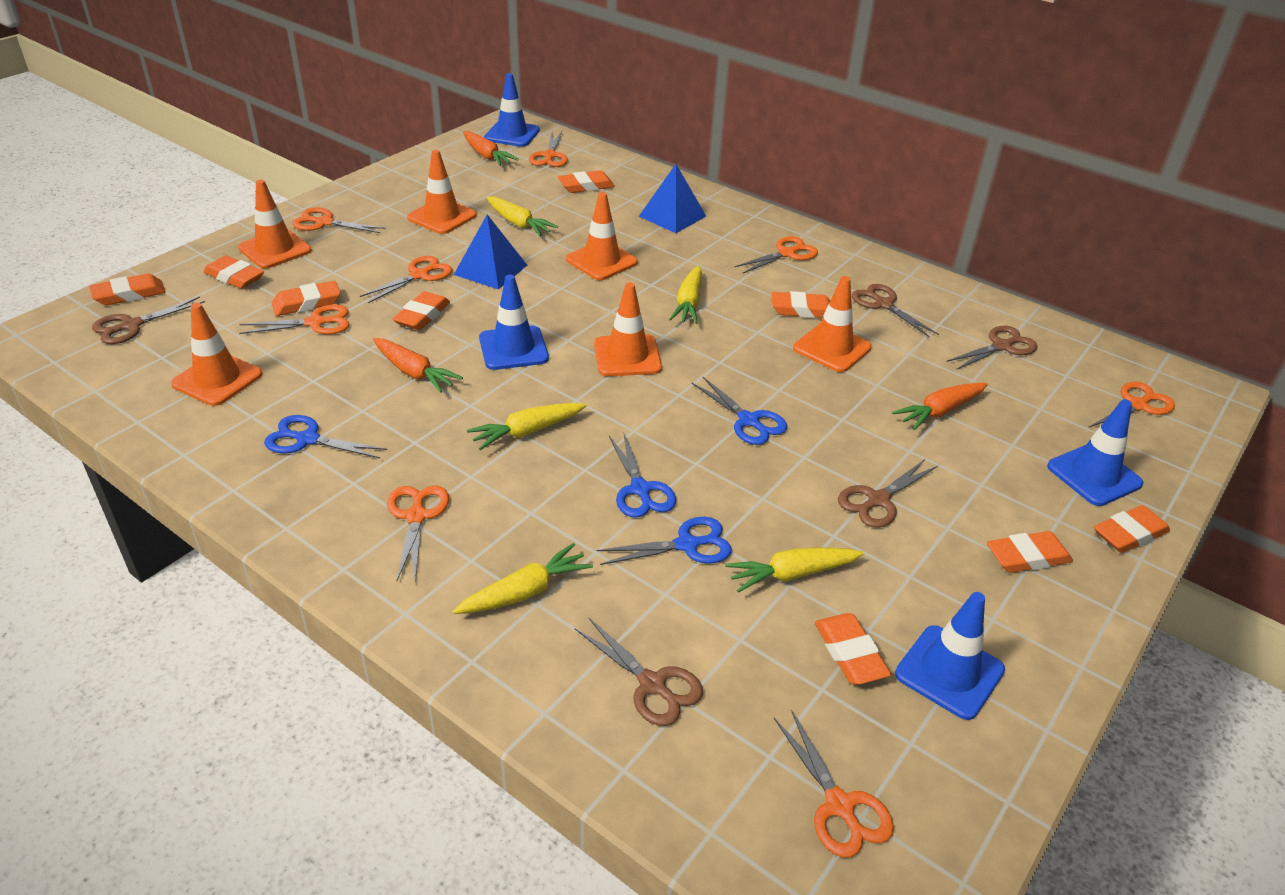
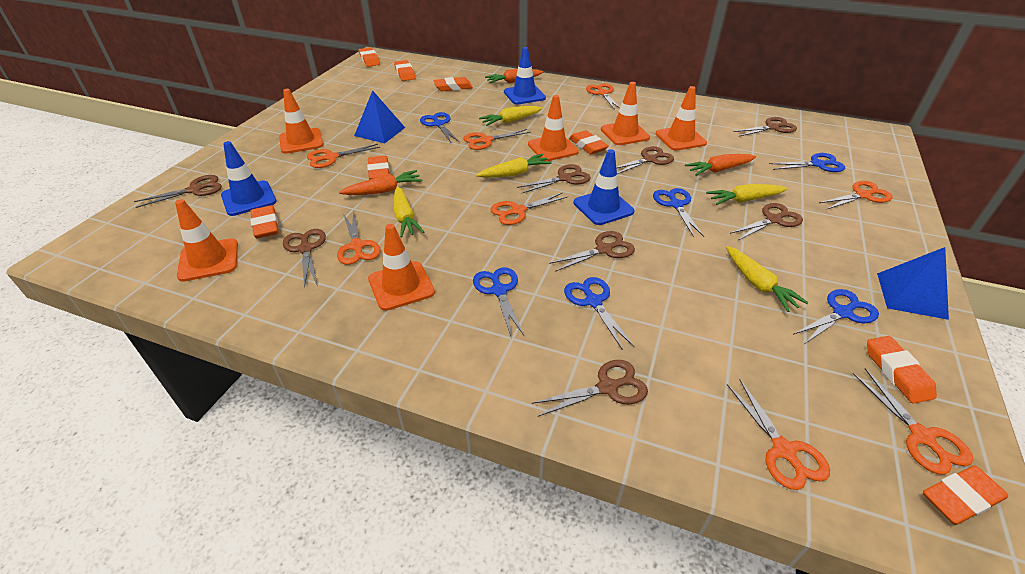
blue scissors: 4 -> 6
blue traffic cone: 4 -> 3
brown scissors: 5 -> 8
orange eraser: 9 -> 8

